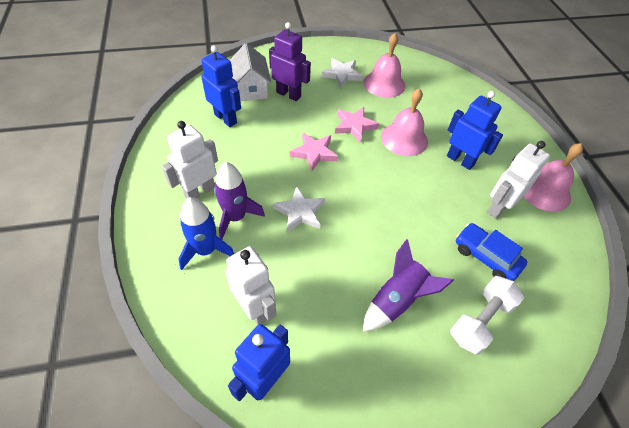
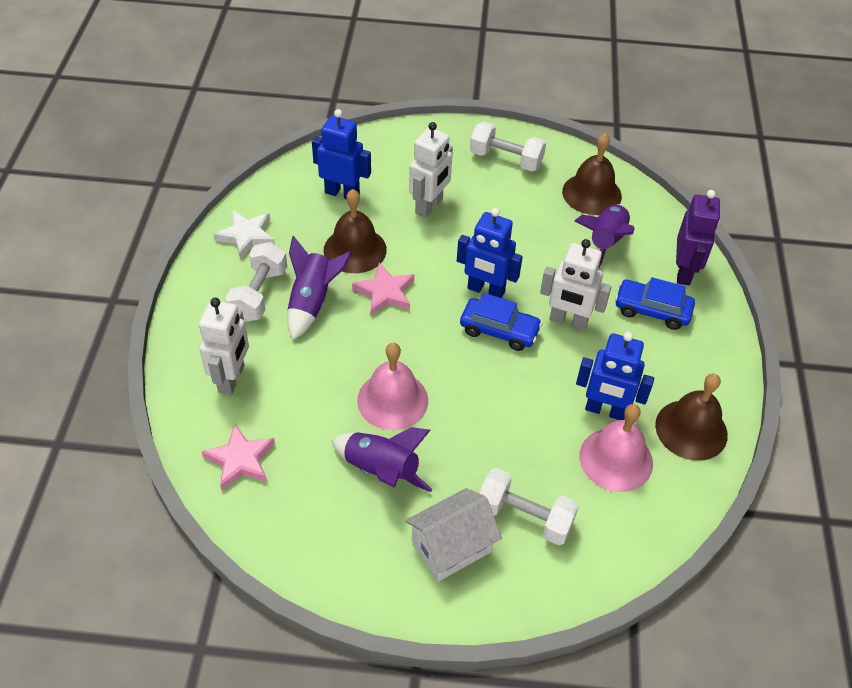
blue car: 1 -> 2
blue rocket: 1 -> 0
brown bell: 0 -> 3
pink bell: 3 -> 2
purple rocket: 2 -> 3
white dumbbell: 1 -> 3
white star: 2 -> 1

